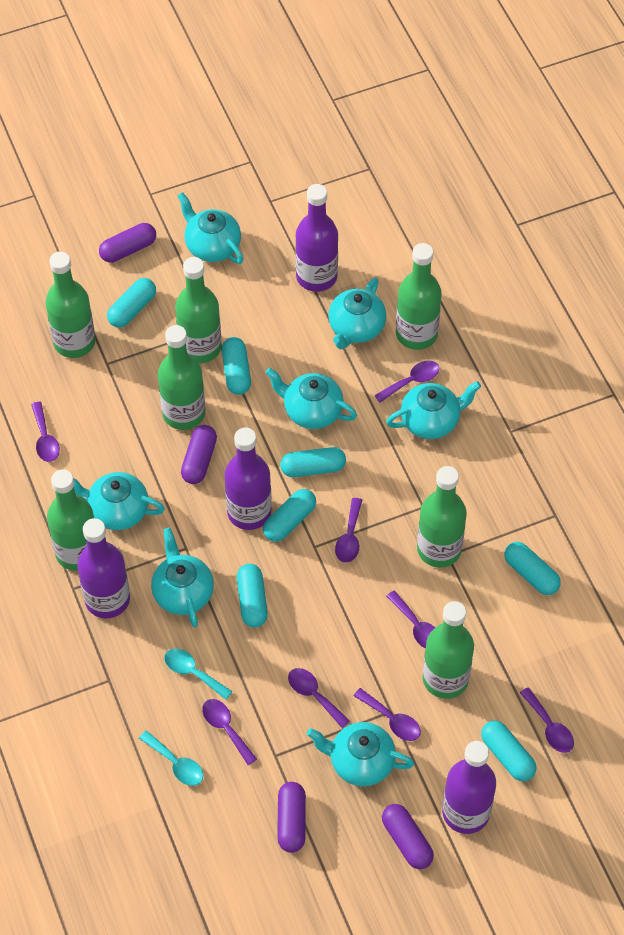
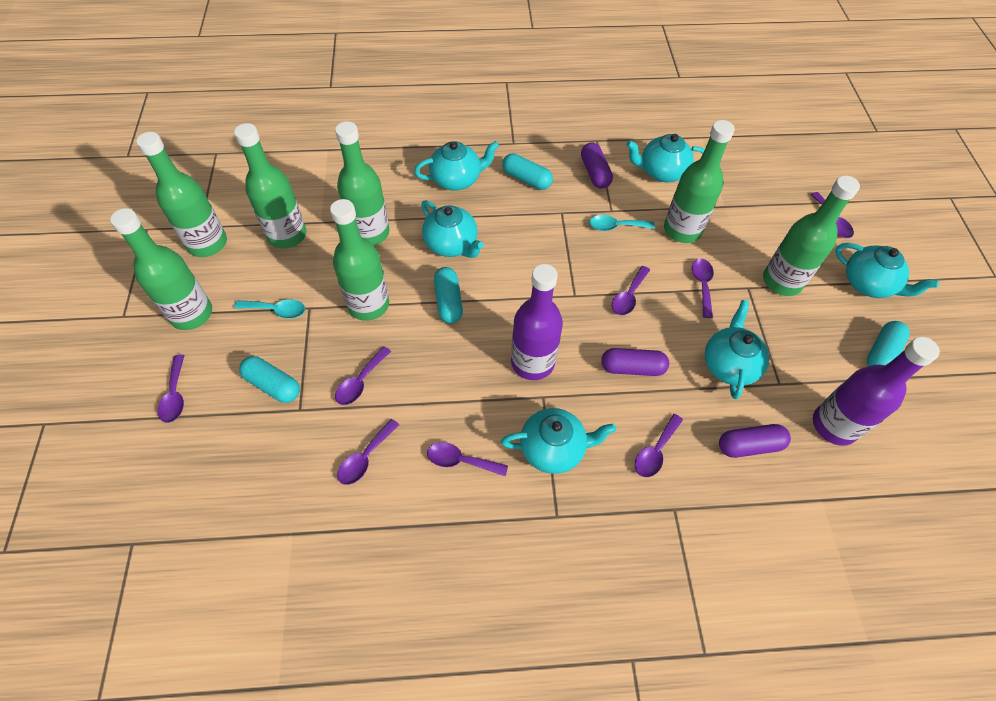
purple bottle: 4 -> 2
purple capsule: 4 -> 3
turquoise capsule: 7 -> 4
turquoise teapot: 7 -> 6

